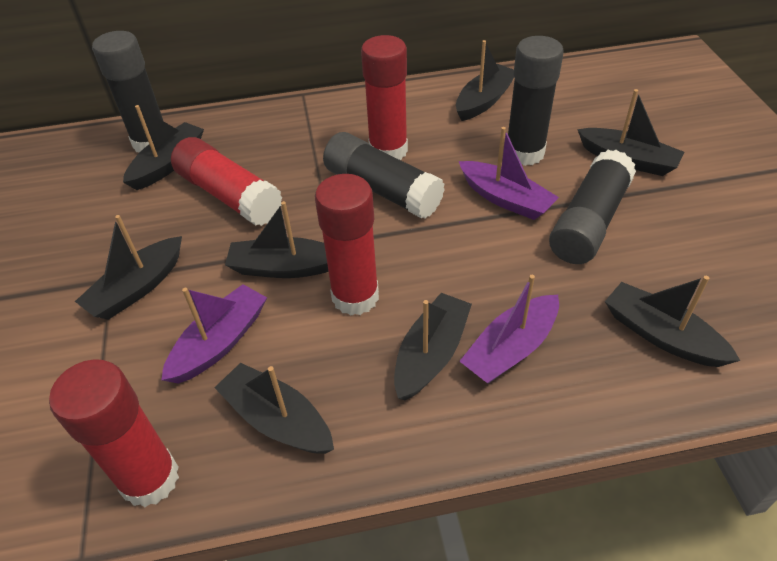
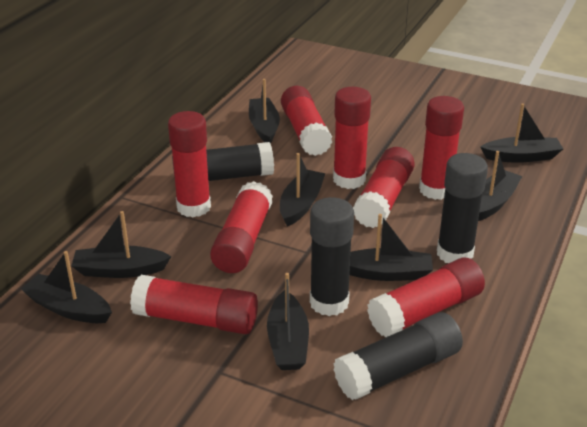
purple boat: 3 -> 0
red glue stick: 4 -> 8

